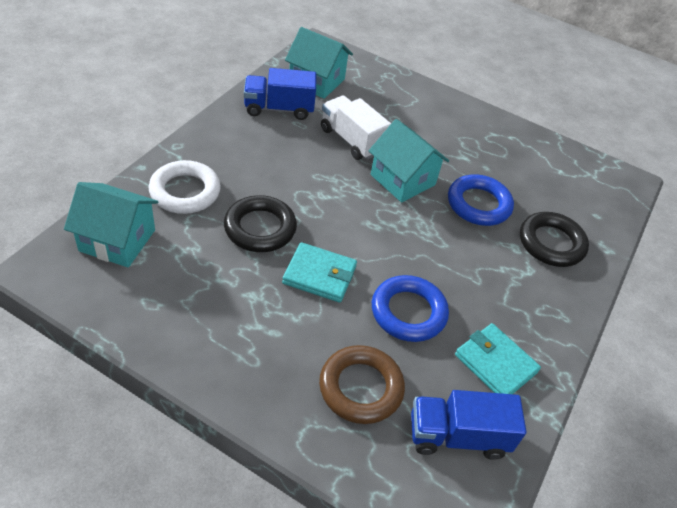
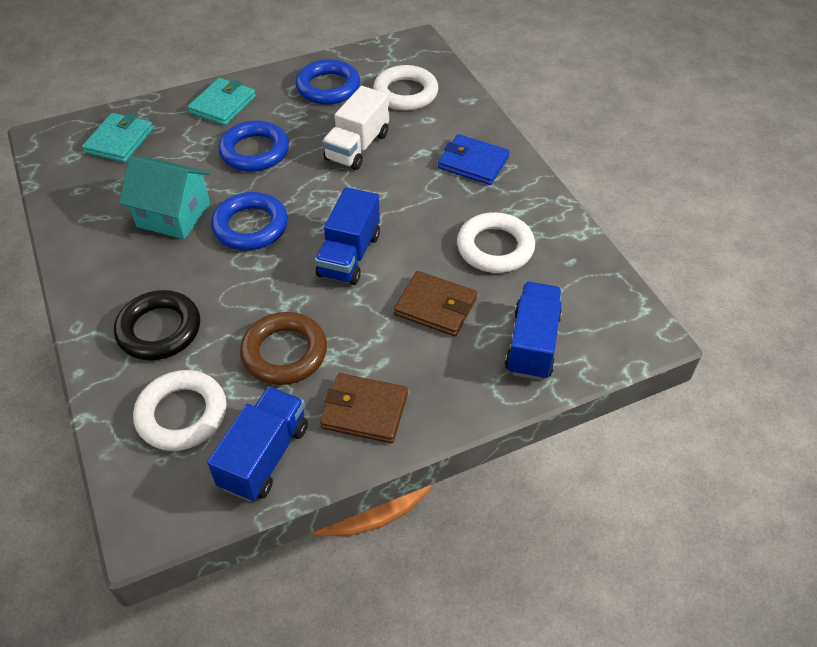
black ring: 2 -> 1
blue ring: 2 -> 3
blue truck: 2 -> 3
blue wallet: 0 -> 1
brown wallet: 0 -> 2
turquoise house: 3 -> 1
white ring: 1 -> 3

